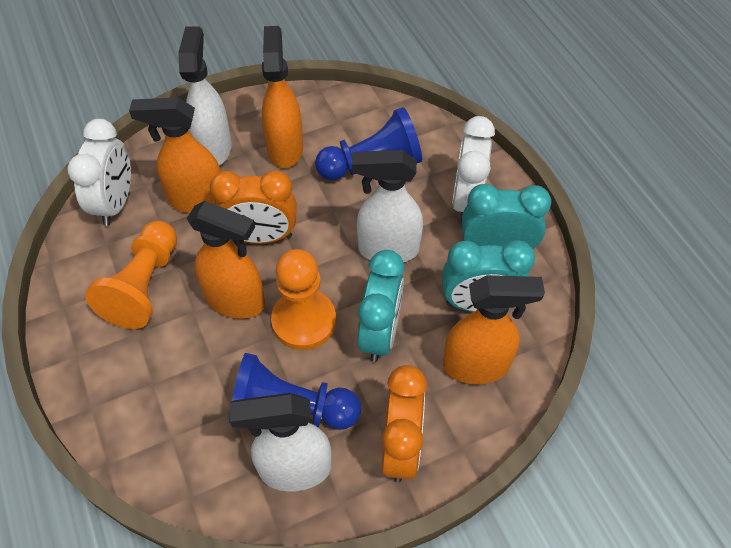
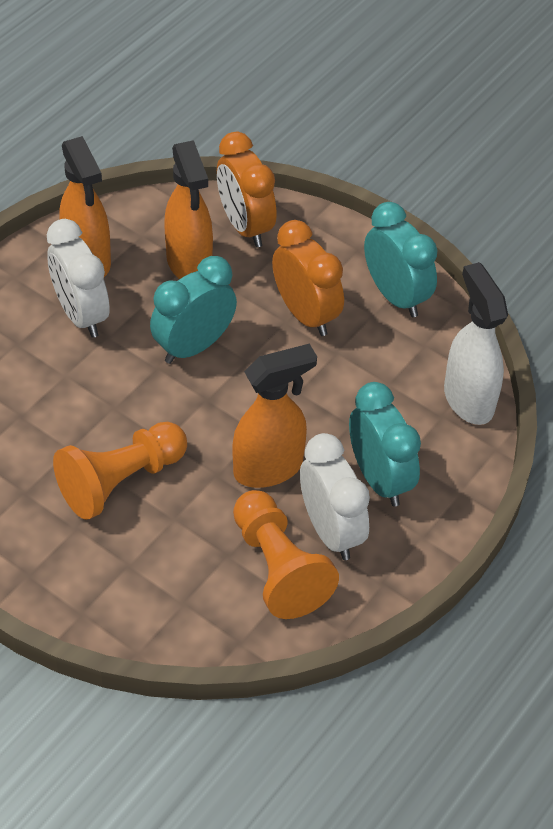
blue pawn: 2 -> 0
orange spray bottle: 4 -> 3
white spray bottle: 3 -> 1

